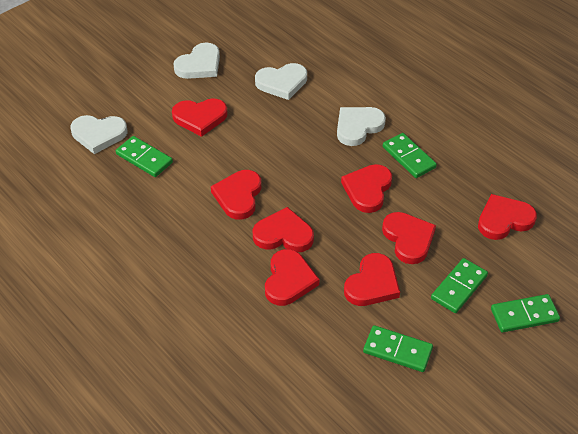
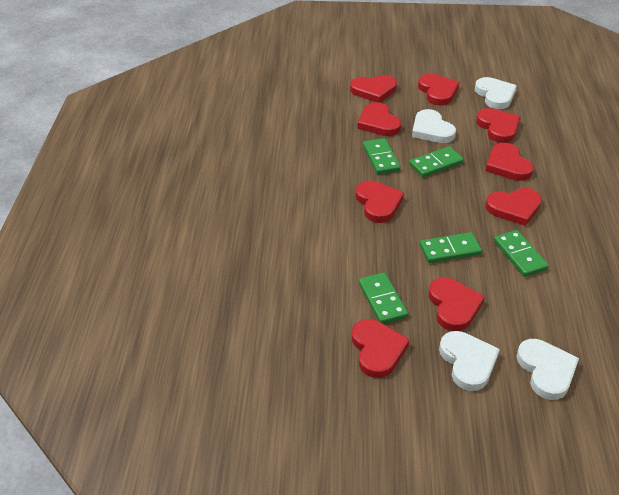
red heart: 8 -> 9

